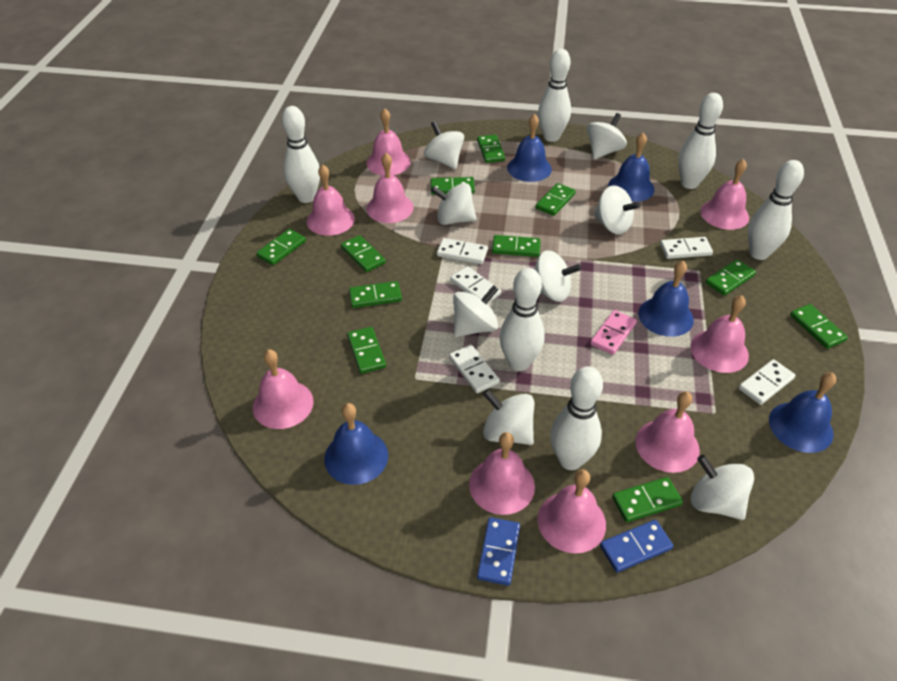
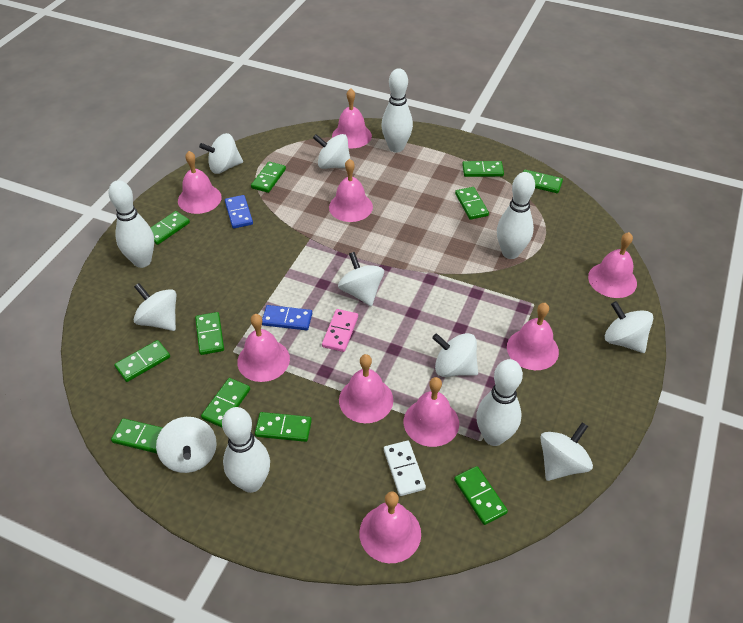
blue bell: 5 -> 0
white bowling pin: 6 -> 5
white domino: 5 -> 1

